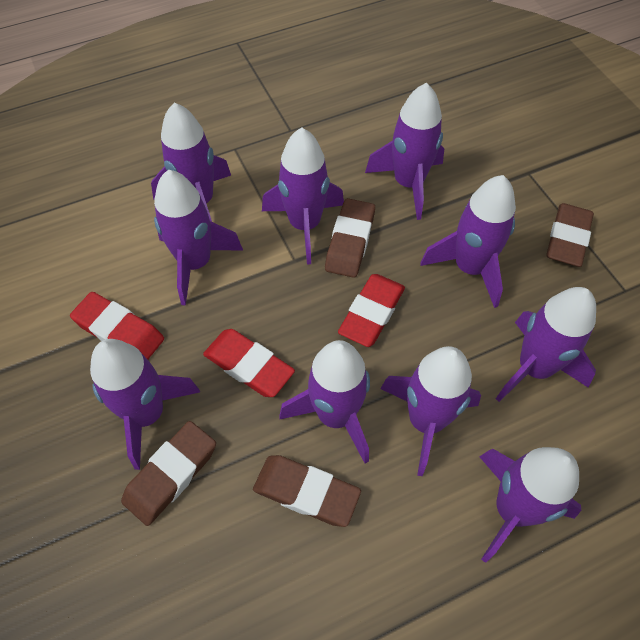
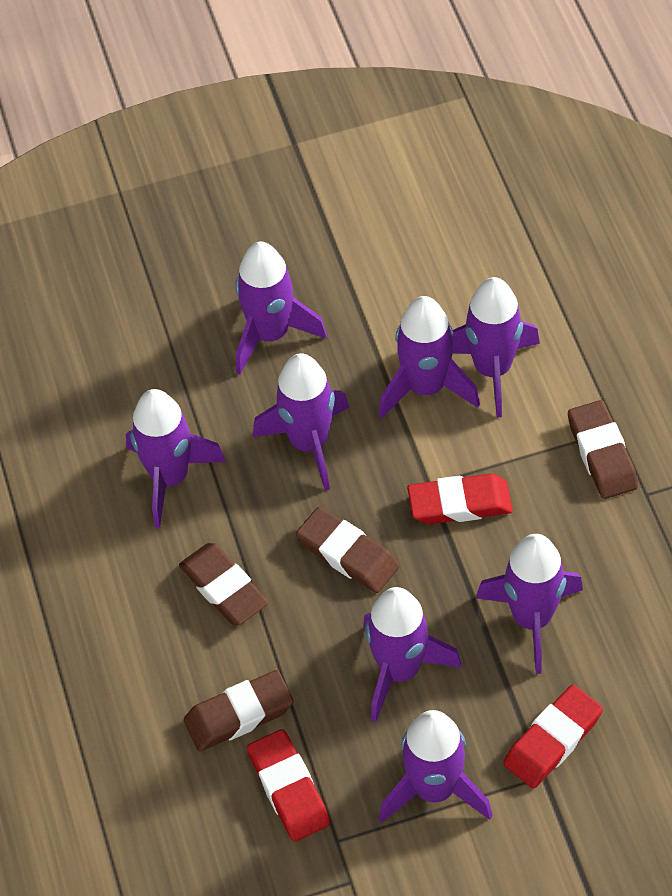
purple rocket: 10 -> 8

